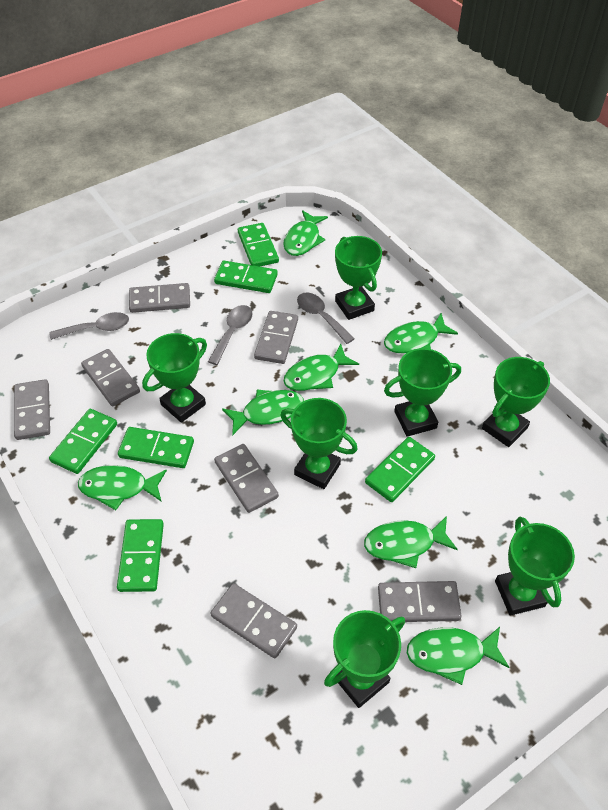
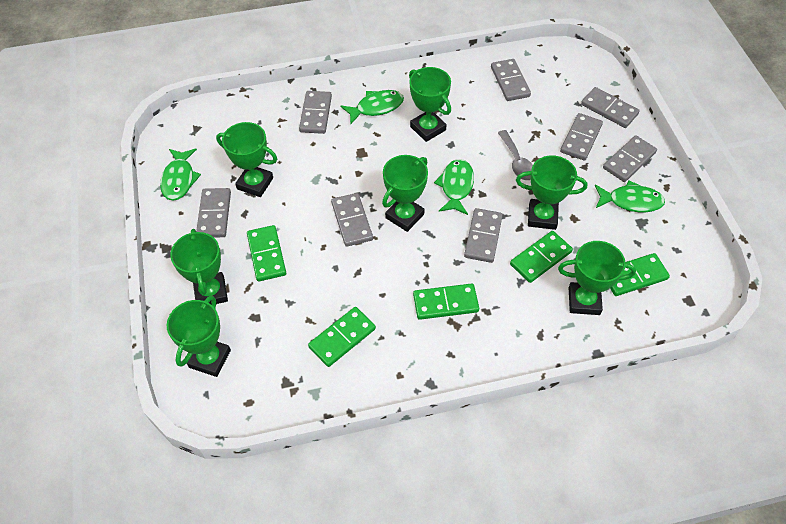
green domino: 6 -> 5
green fish: 7 -> 4
grey domino: 7 -> 8
grey spoon: 3 -> 1

